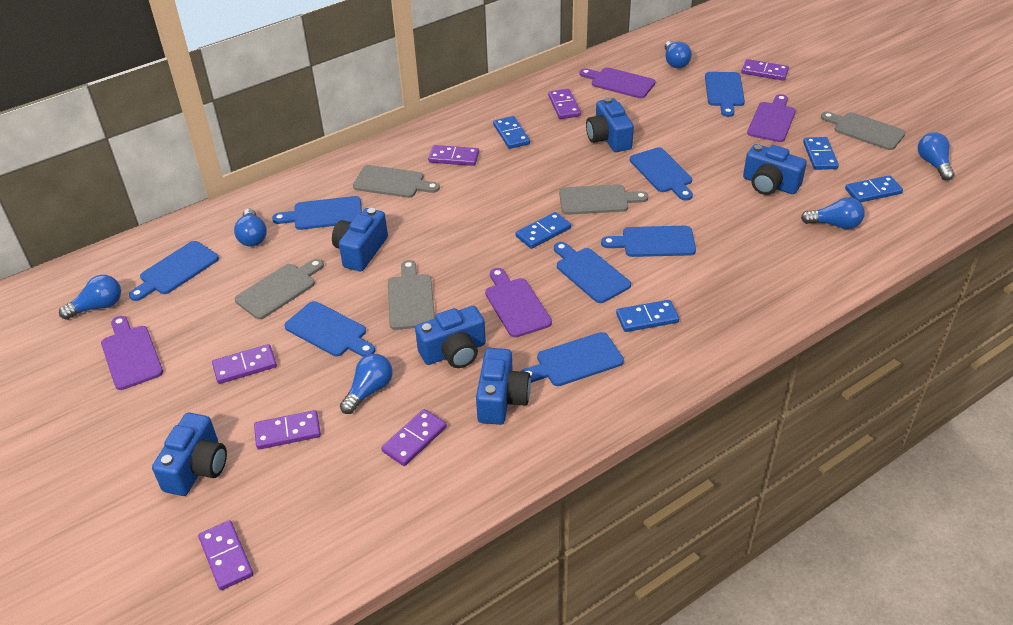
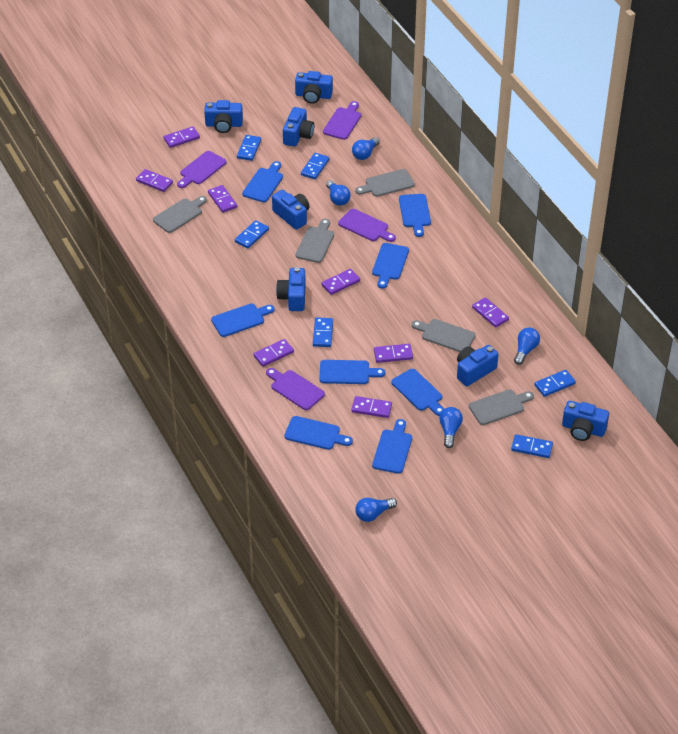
blue camera: 6 -> 7
blue domino: 5 -> 6
blue light bulb: 6 -> 5
purple domino: 7 -> 8

